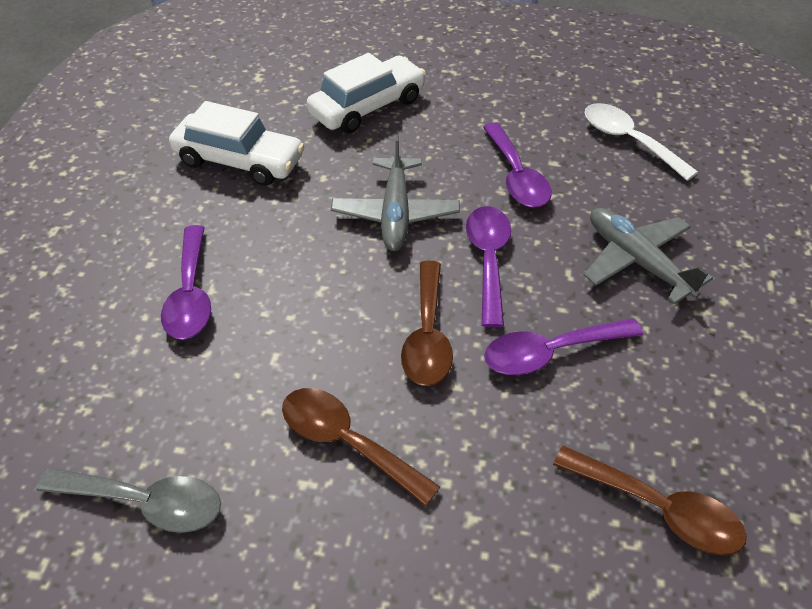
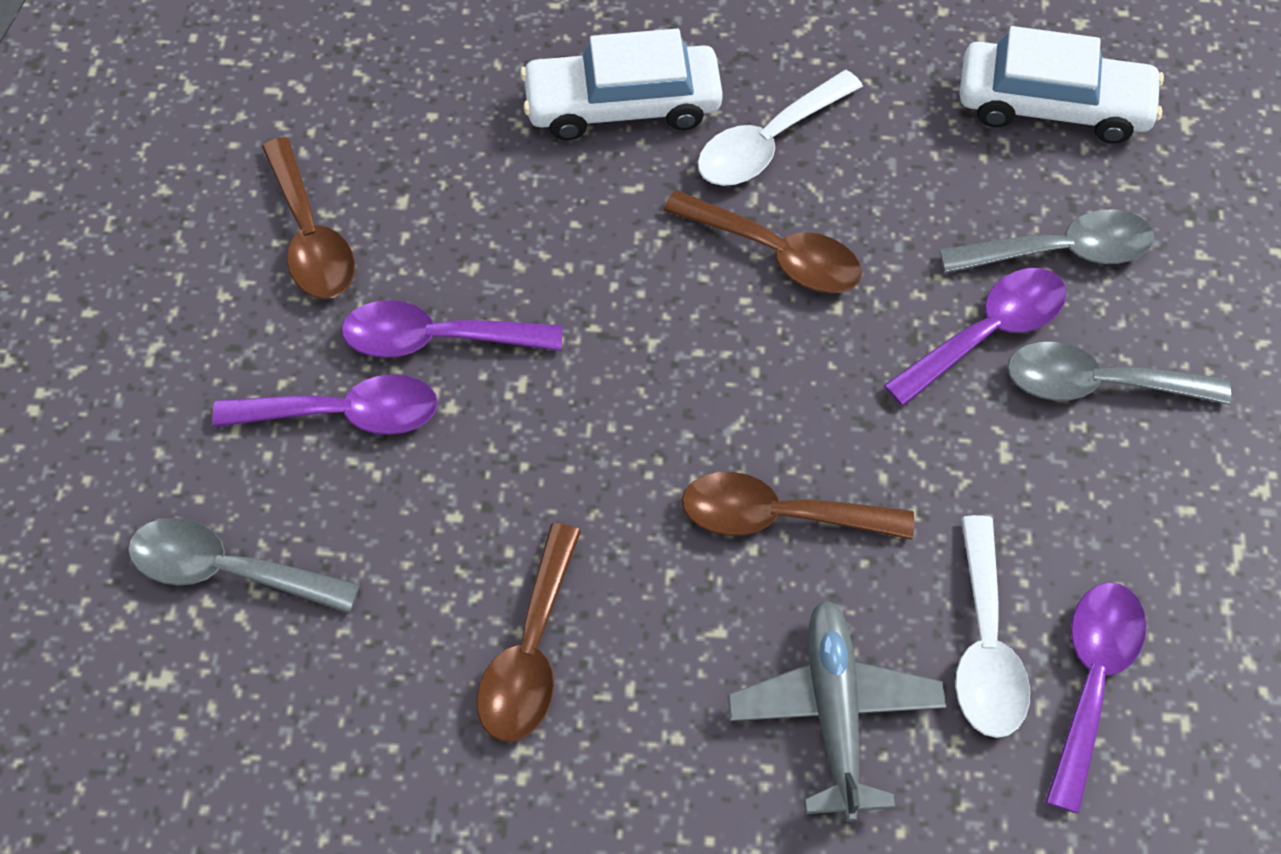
brown spoon: 3 -> 4
grey plane: 2 -> 1
grey spoon: 1 -> 3
white spoon: 1 -> 2

